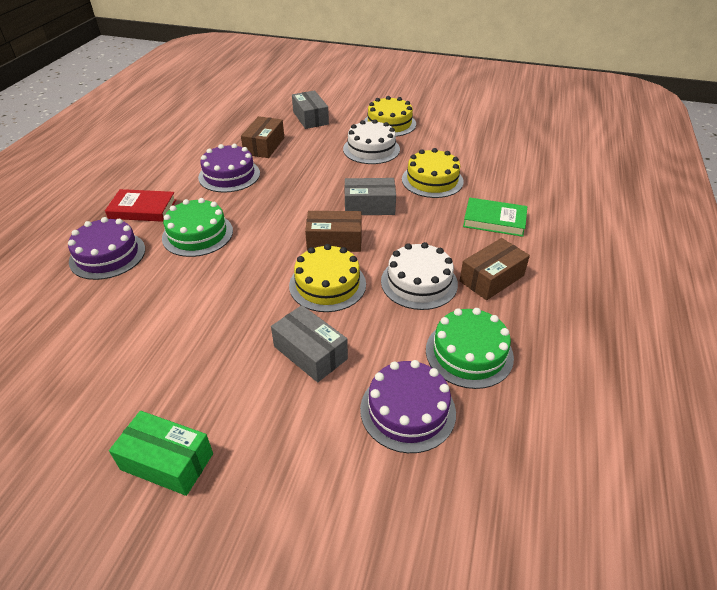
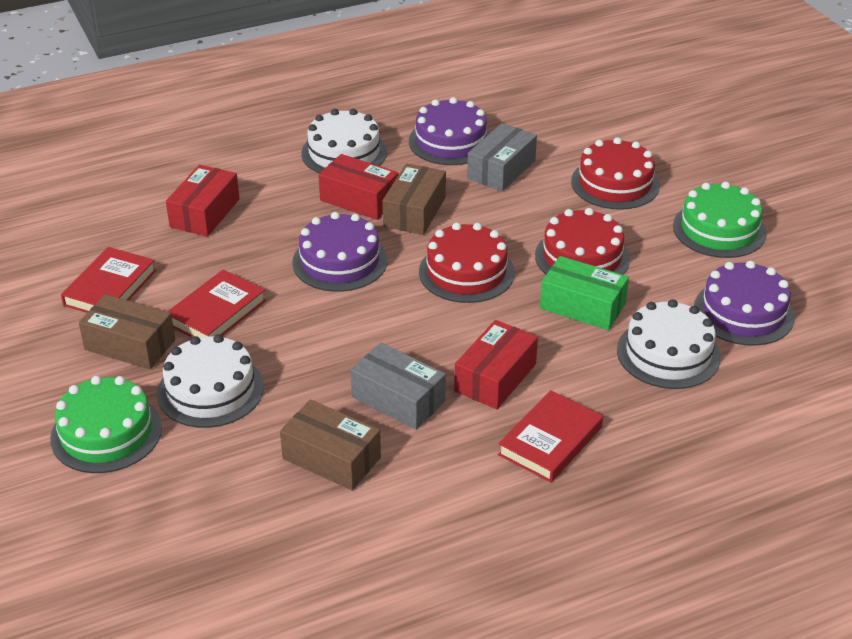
green book: 1 -> 0
grey box: 3 -> 2
red book: 1 -> 3
red box: 0 -> 3
red cake: 0 -> 3
white cake: 2 -> 3
yellow cake: 3 -> 0

